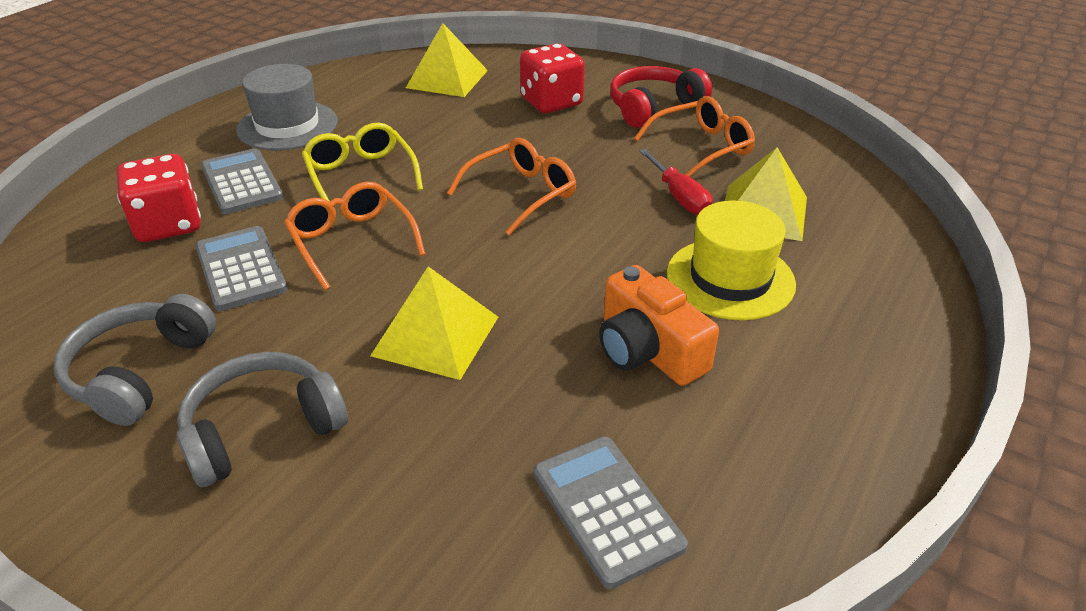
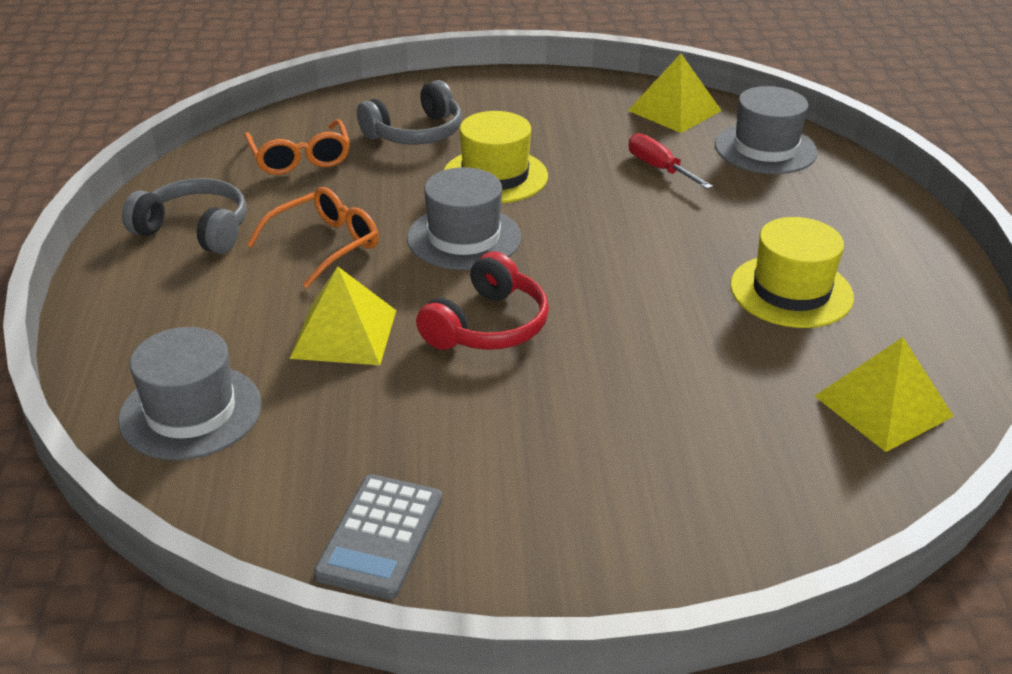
grey calculator: 3 -> 1
grey hat: 1 -> 3
orange camera: 1 -> 0
orange glasses: 3 -> 2
red dice: 2 -> 0
yellow glasses: 1 -> 0
yellow hat: 1 -> 2

